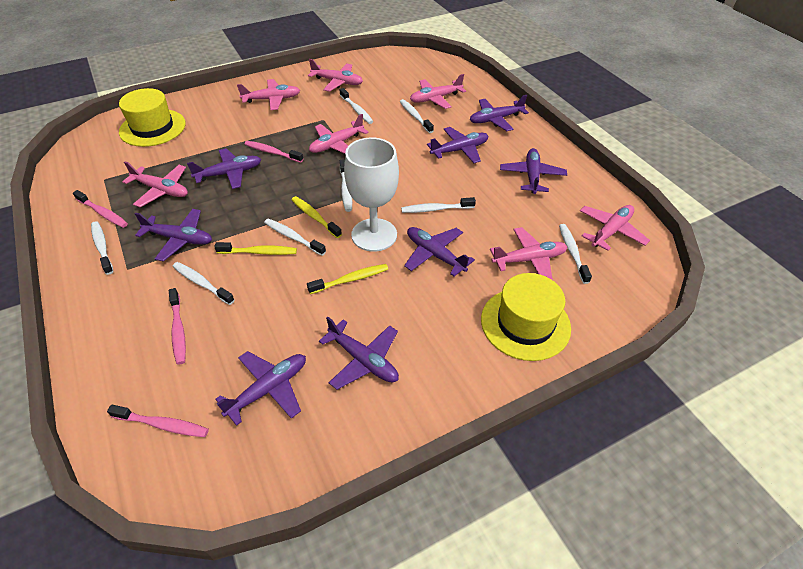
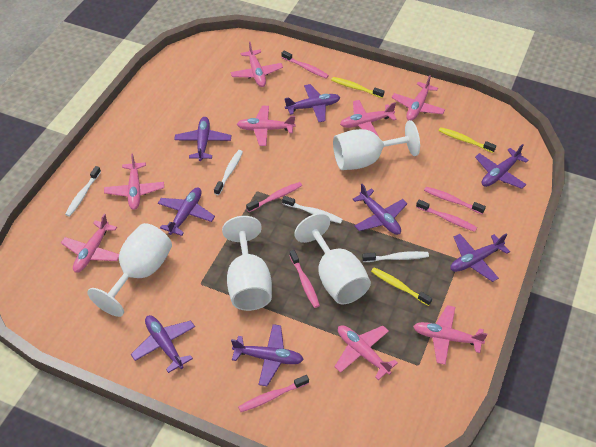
pink plane: 7 -> 8
pink toothbrush: 4 -> 6
white goblet: 1 -> 4
white toothbrush: 8 -> 4
yellow hat: 2 -> 0

